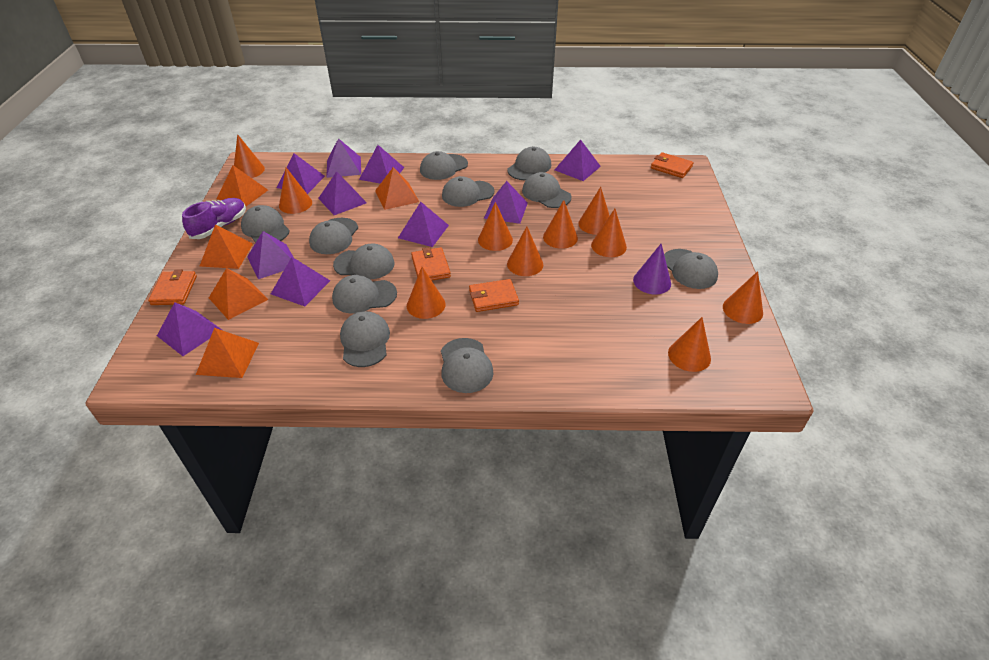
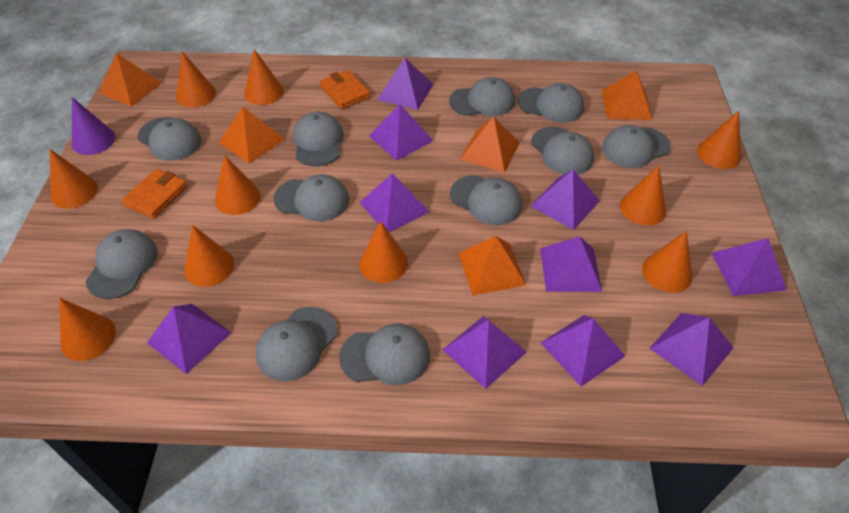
orange wallet: 4 -> 2
purple shoe: 1 -> 0

